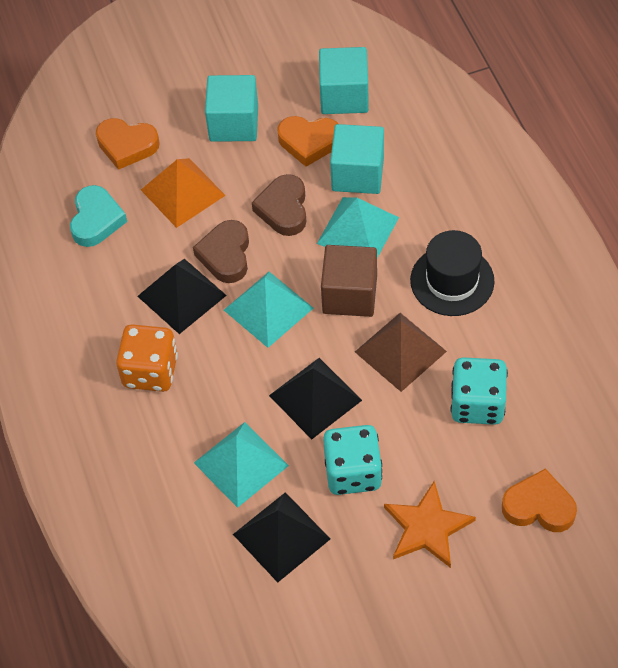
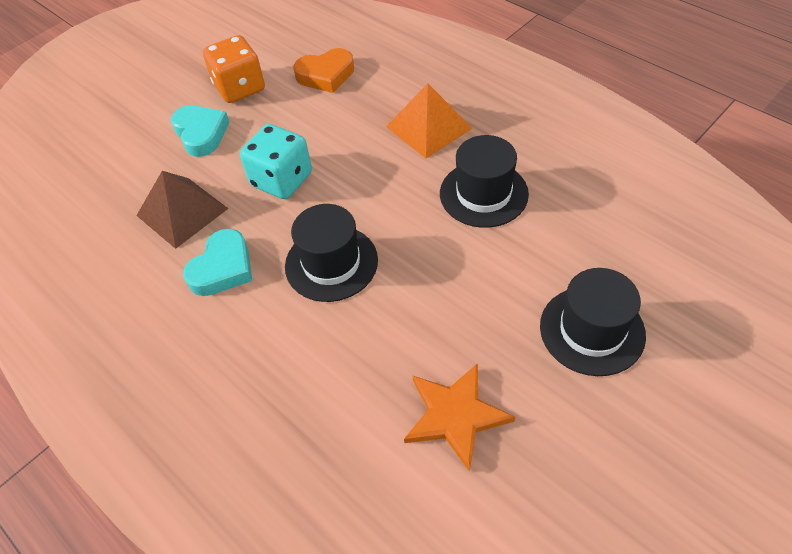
black hat: 1 -> 3
black pyramid: 3 -> 0
brown cube: 1 -> 0
brown heart: 2 -> 0
orange heart: 3 -> 1
turquoise cube: 3 -> 0
turquoise dice: 2 -> 1
turquoise heart: 1 -> 2
turquoise pyramid: 3 -> 0

